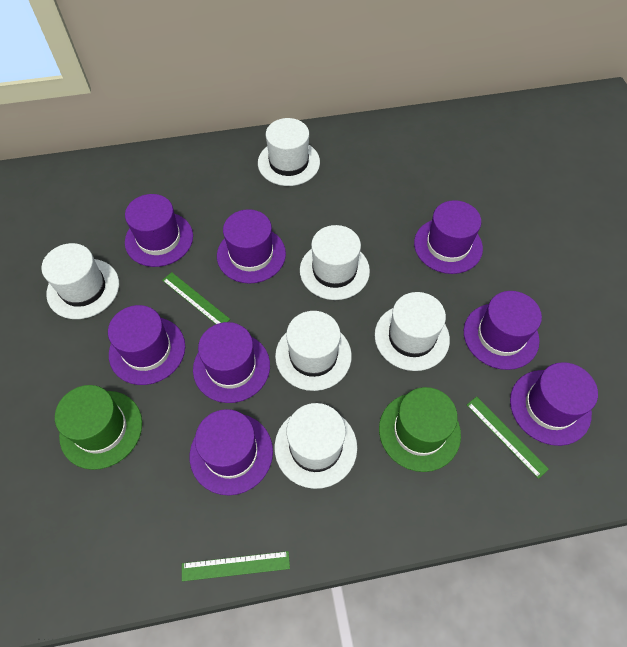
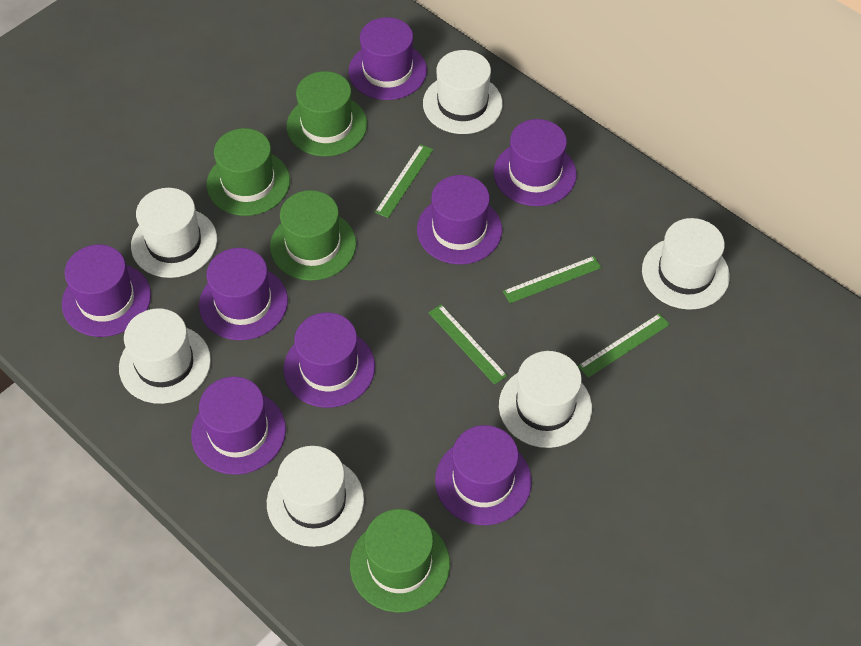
green hat: 2 -> 4
green ruler: 3 -> 4

